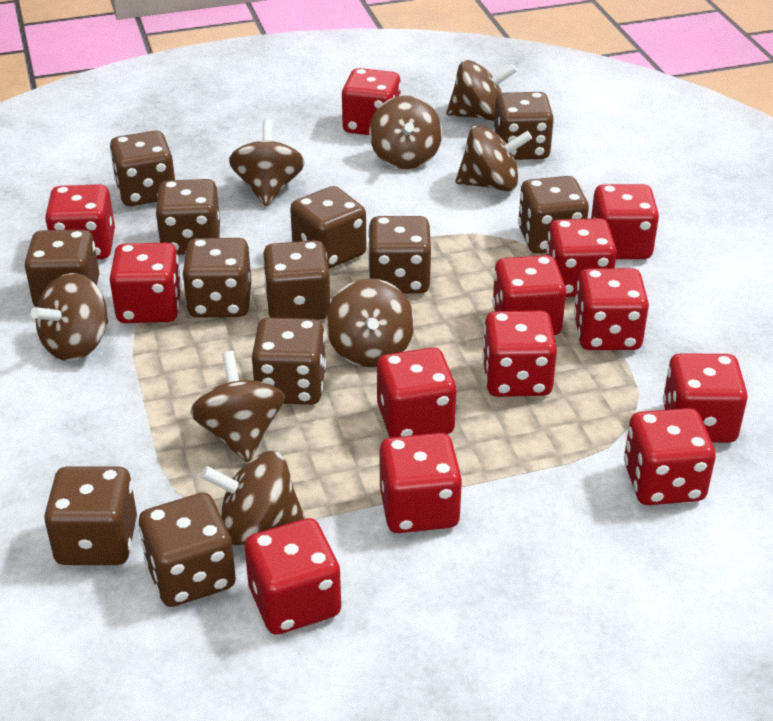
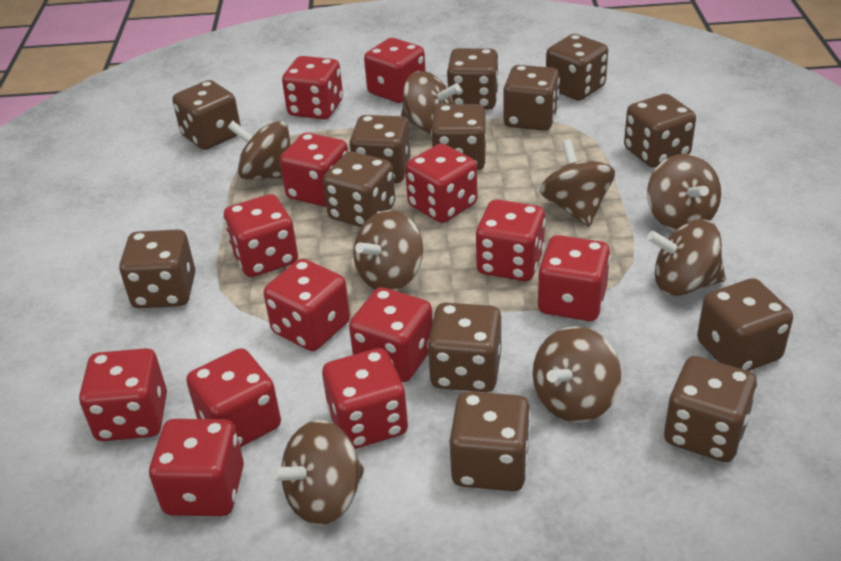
brown dice: 12 -> 13

